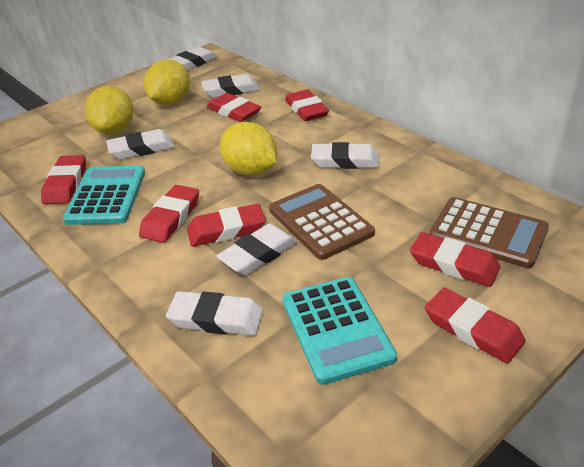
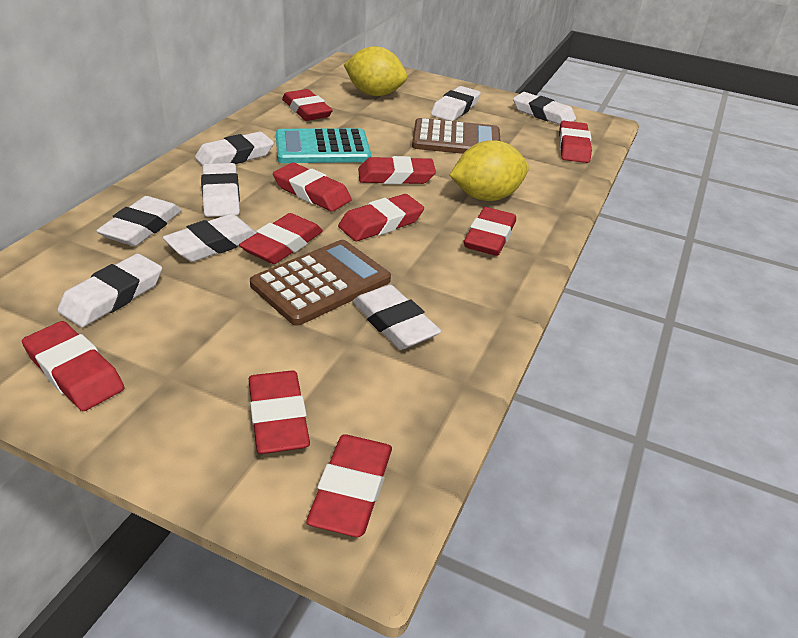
red eraser: 7 -> 10
turquoise calculator: 2 -> 1
white eraser: 6 -> 8
yellow lemon: 3 -> 2

